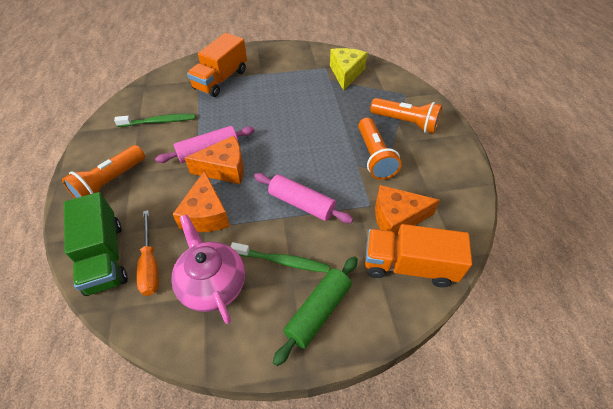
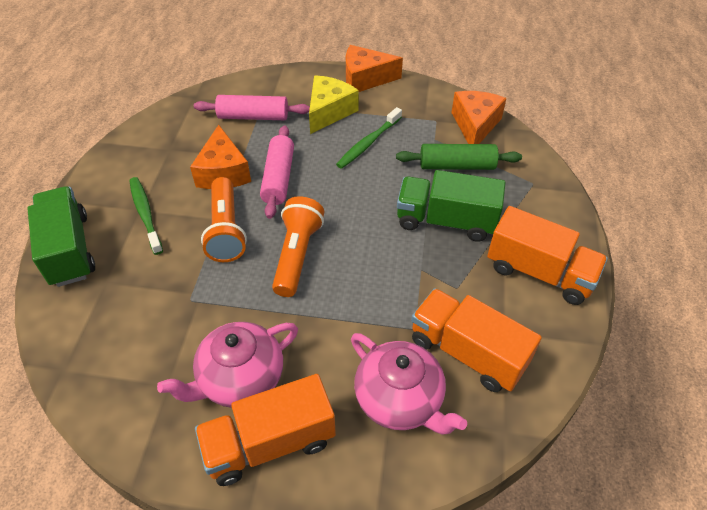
green truck: 1 -> 2
orange flashlight: 3 -> 2
orange screwdriver: 1 -> 0
orange truck: 2 -> 3
pink teapot: 1 -> 2

